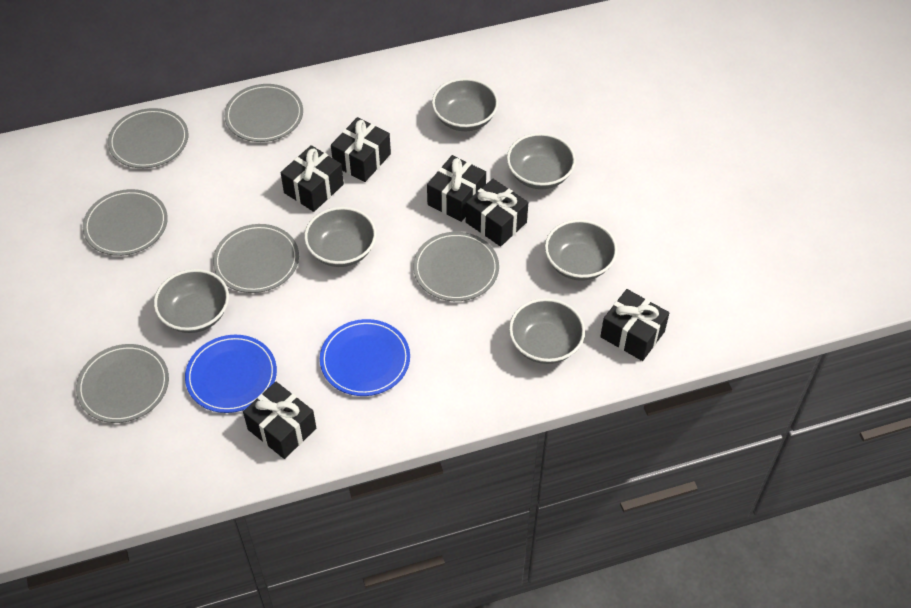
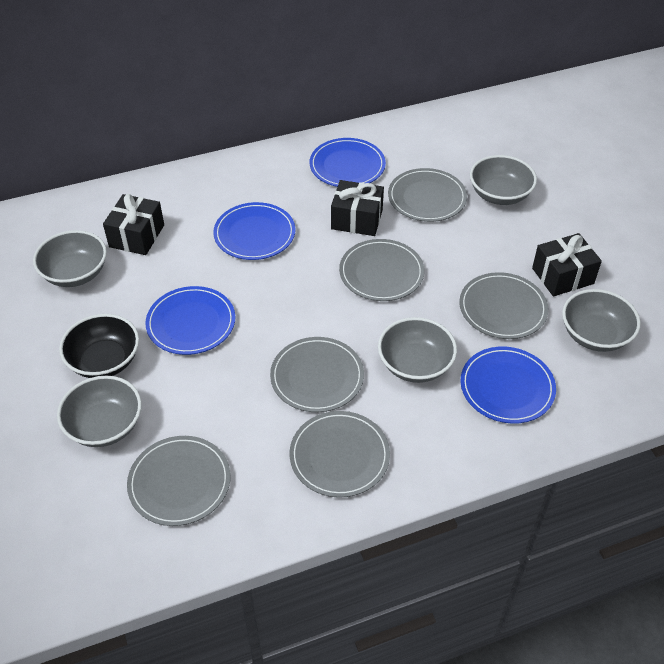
black bowl: 0 -> 1
black gift: 6 -> 3
blue plate: 2 -> 4
grey bowl: 6 -> 5

